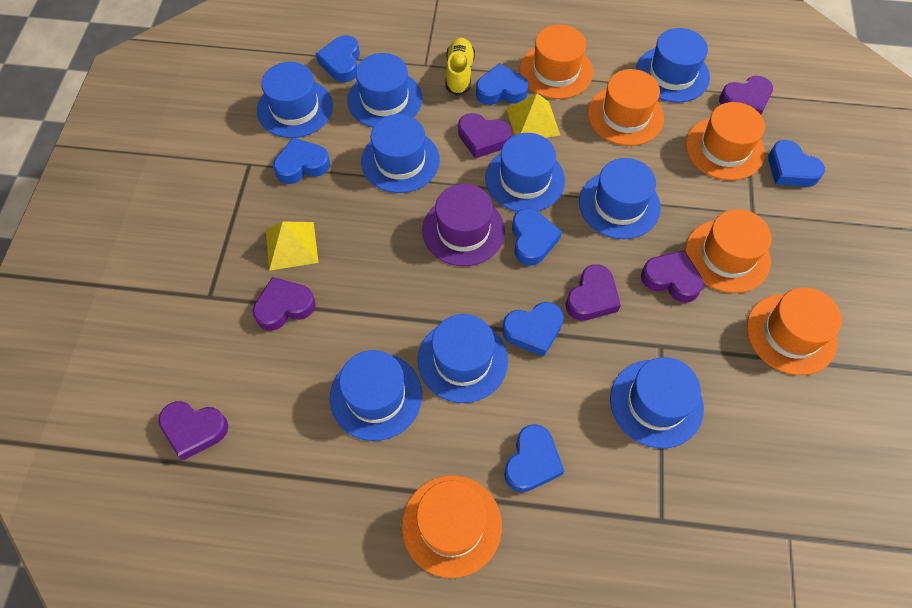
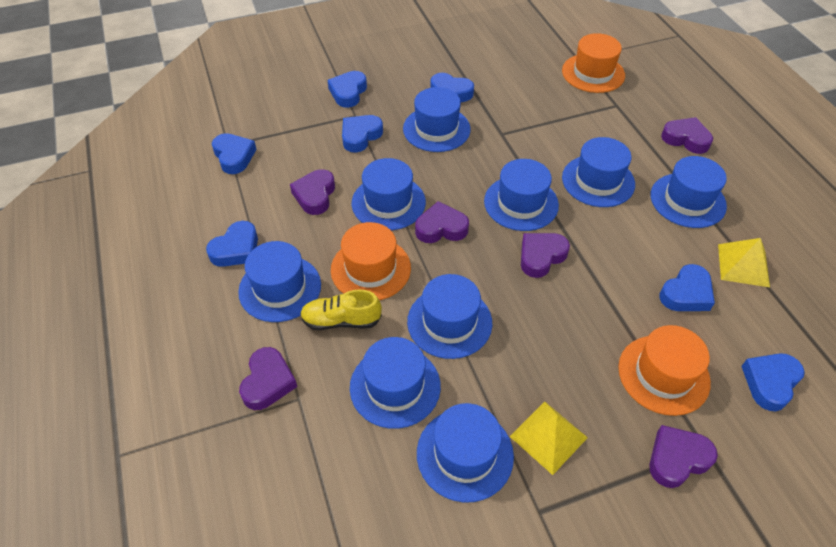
orange hat: 6 -> 3
purple hat: 1 -> 0

